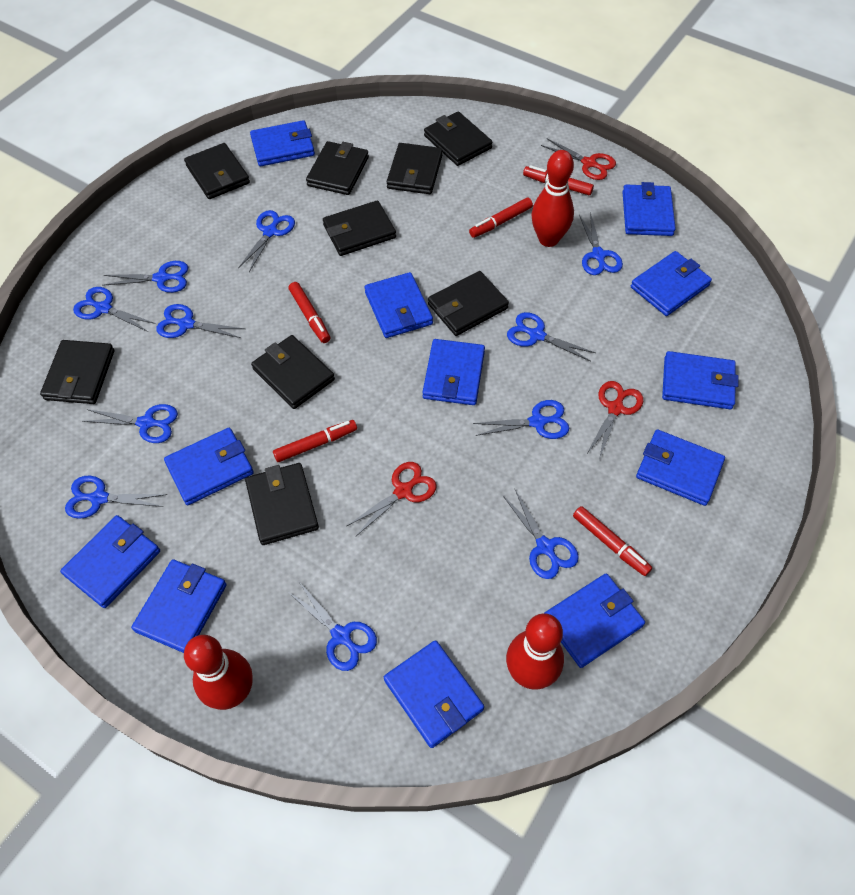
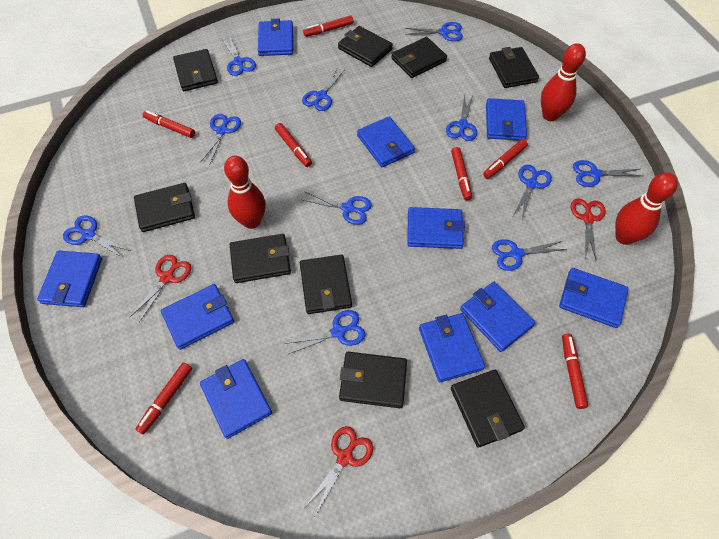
blue wallet: 12 -> 10
red marker: 5 -> 7

